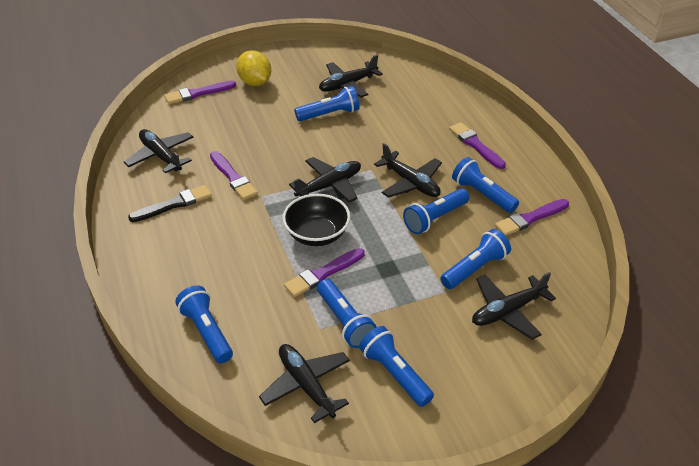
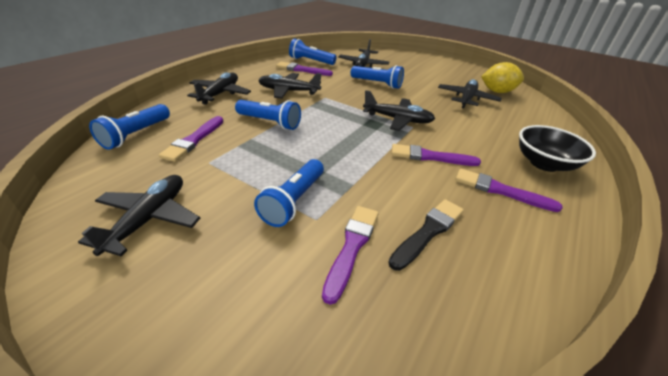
blue flashlight: 7 -> 5

